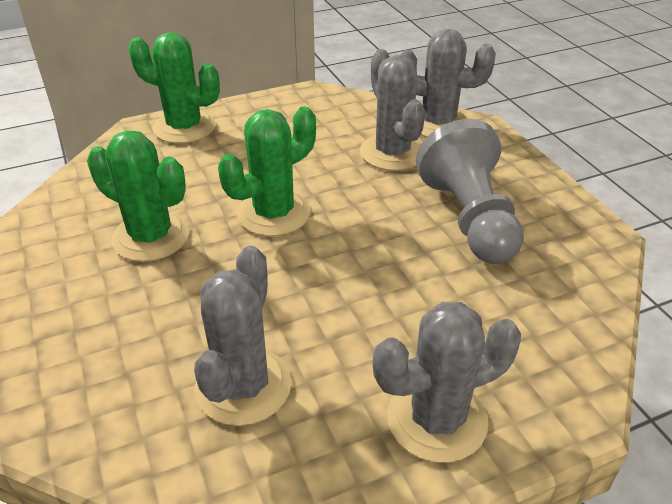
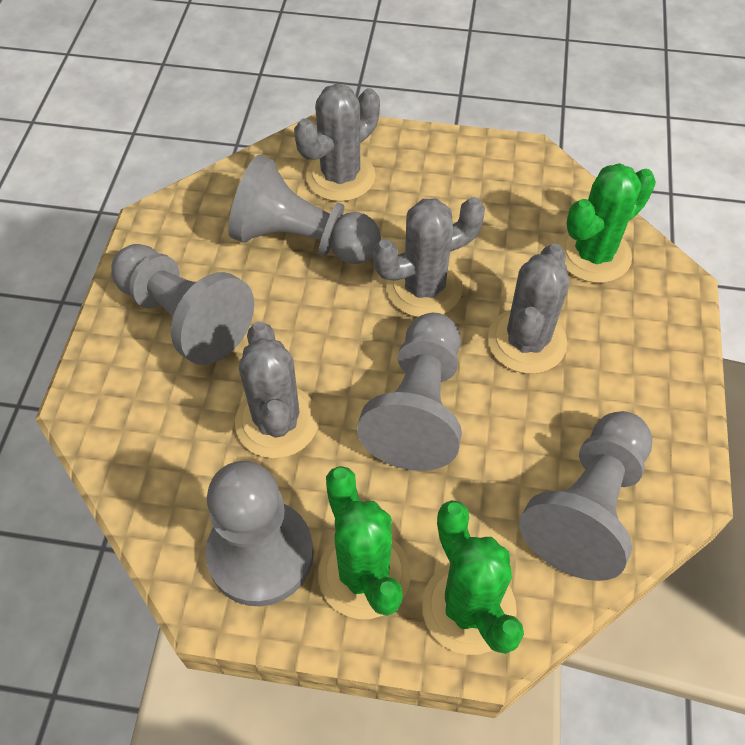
grey pawn: 1 -> 5

